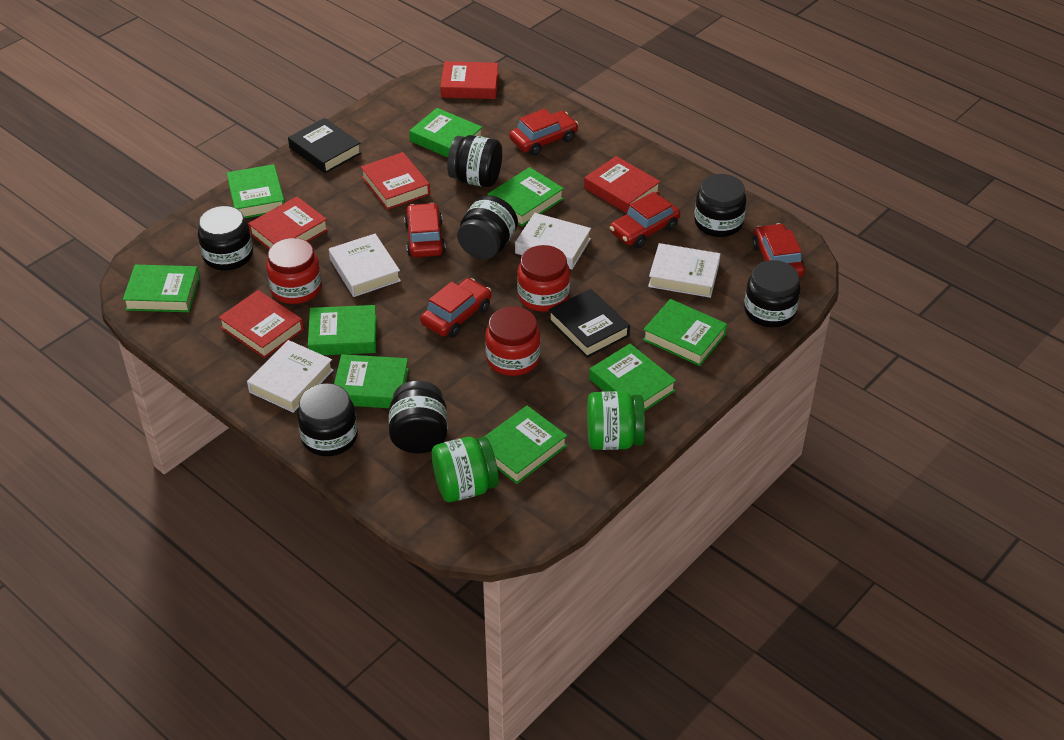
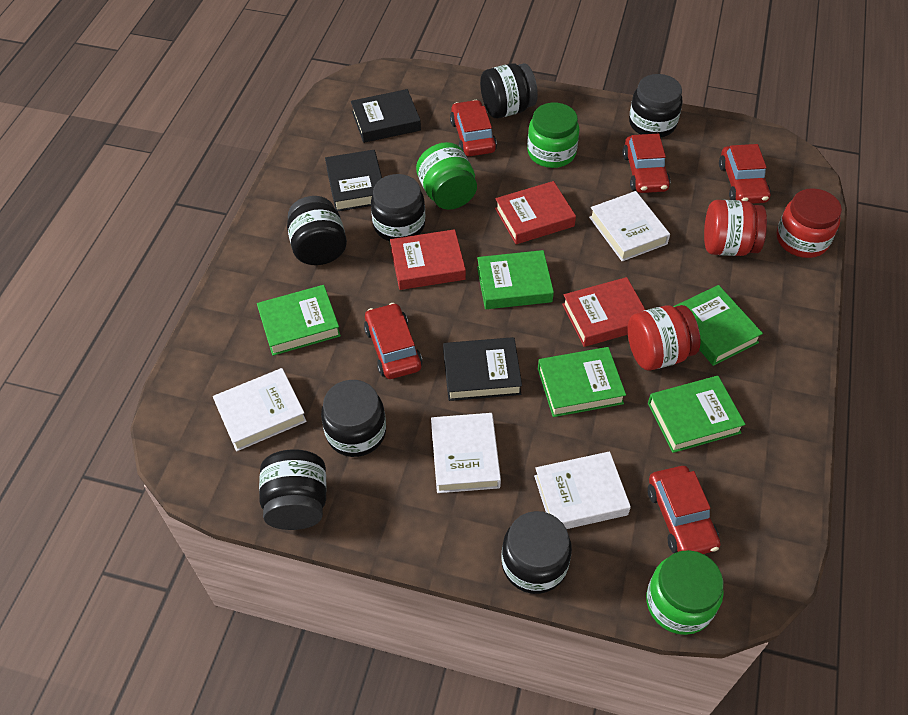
black book: 2 -> 3
green book: 9 -> 5
green jar: 2 -> 3
red book: 5 -> 3

